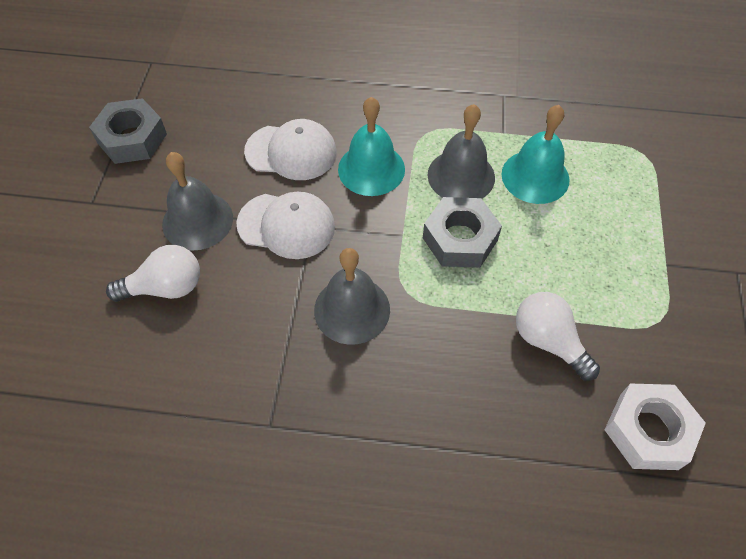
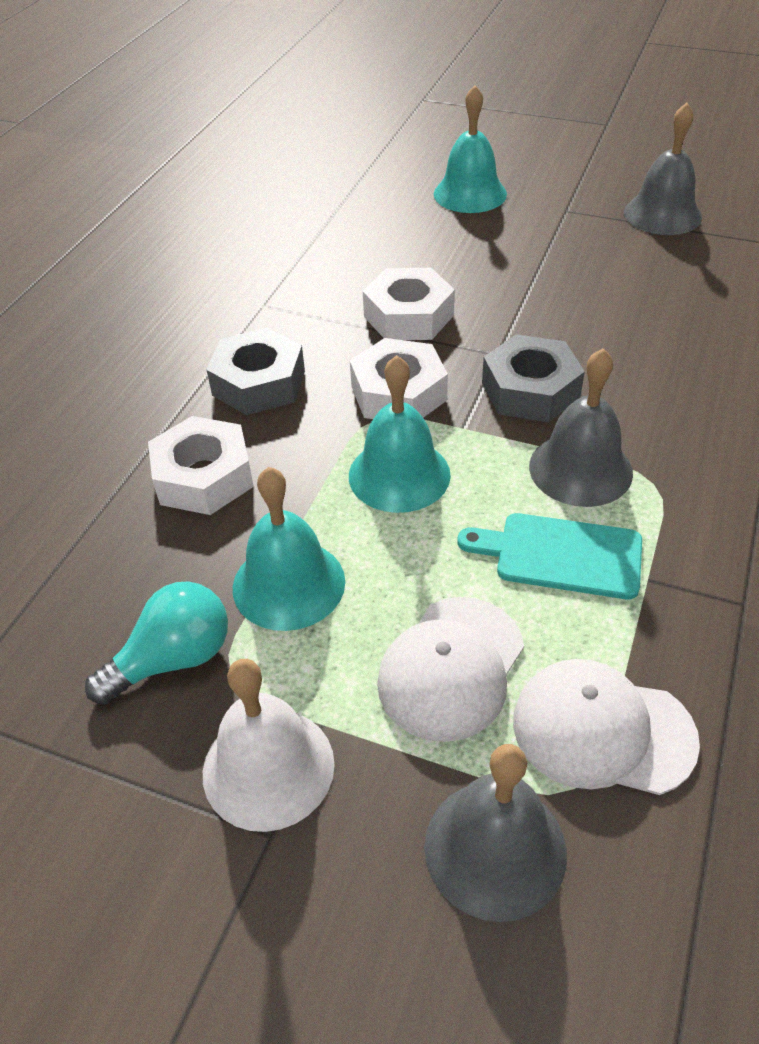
turquoise bell: 2 -> 3
turquoise cutting board: 0 -> 1
turquoise light bulb: 0 -> 1
white bell: 0 -> 1
white light bulb: 2 -> 0
white nut: 1 -> 3

